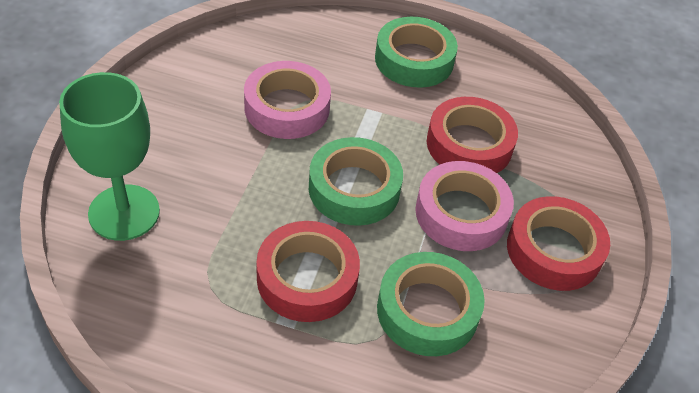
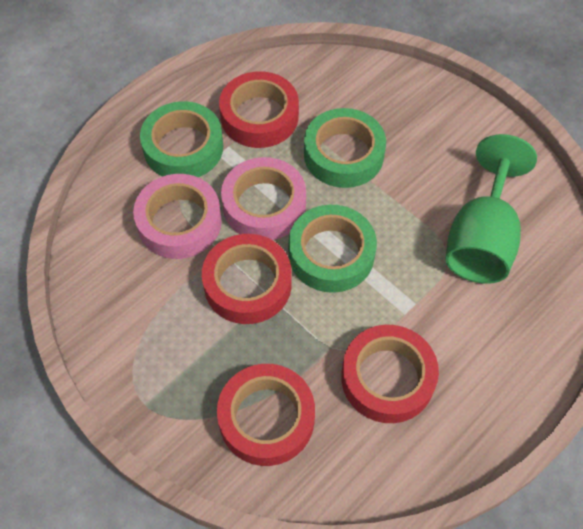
red tape: 3 -> 4

